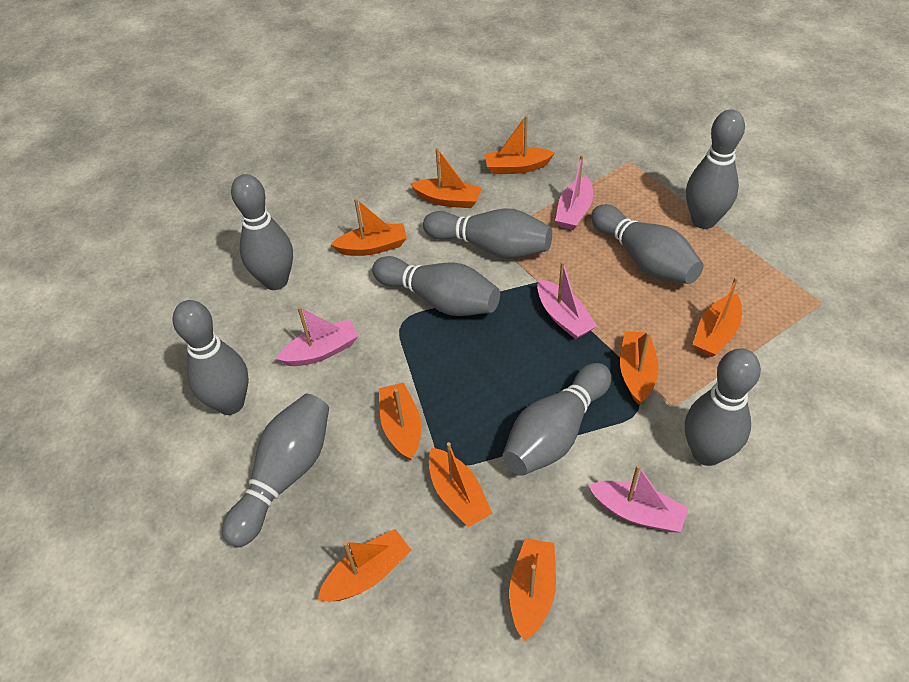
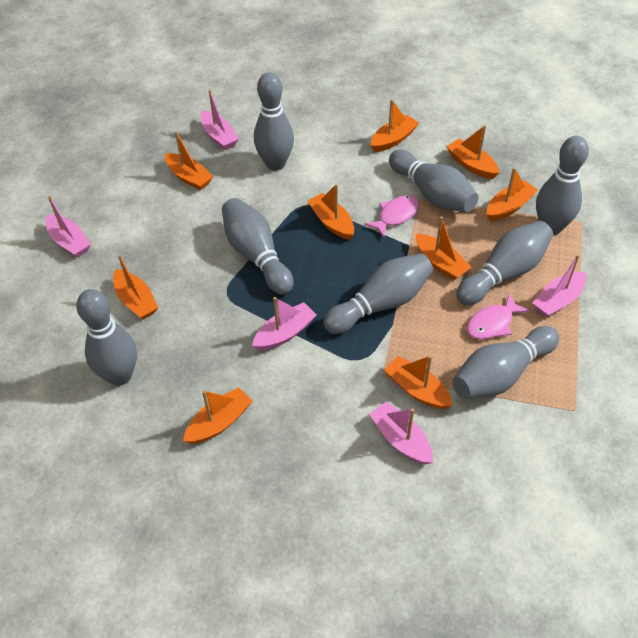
grey bowling pin: 9 -> 8
pink boat: 4 -> 5
pink fish: 0 -> 2

